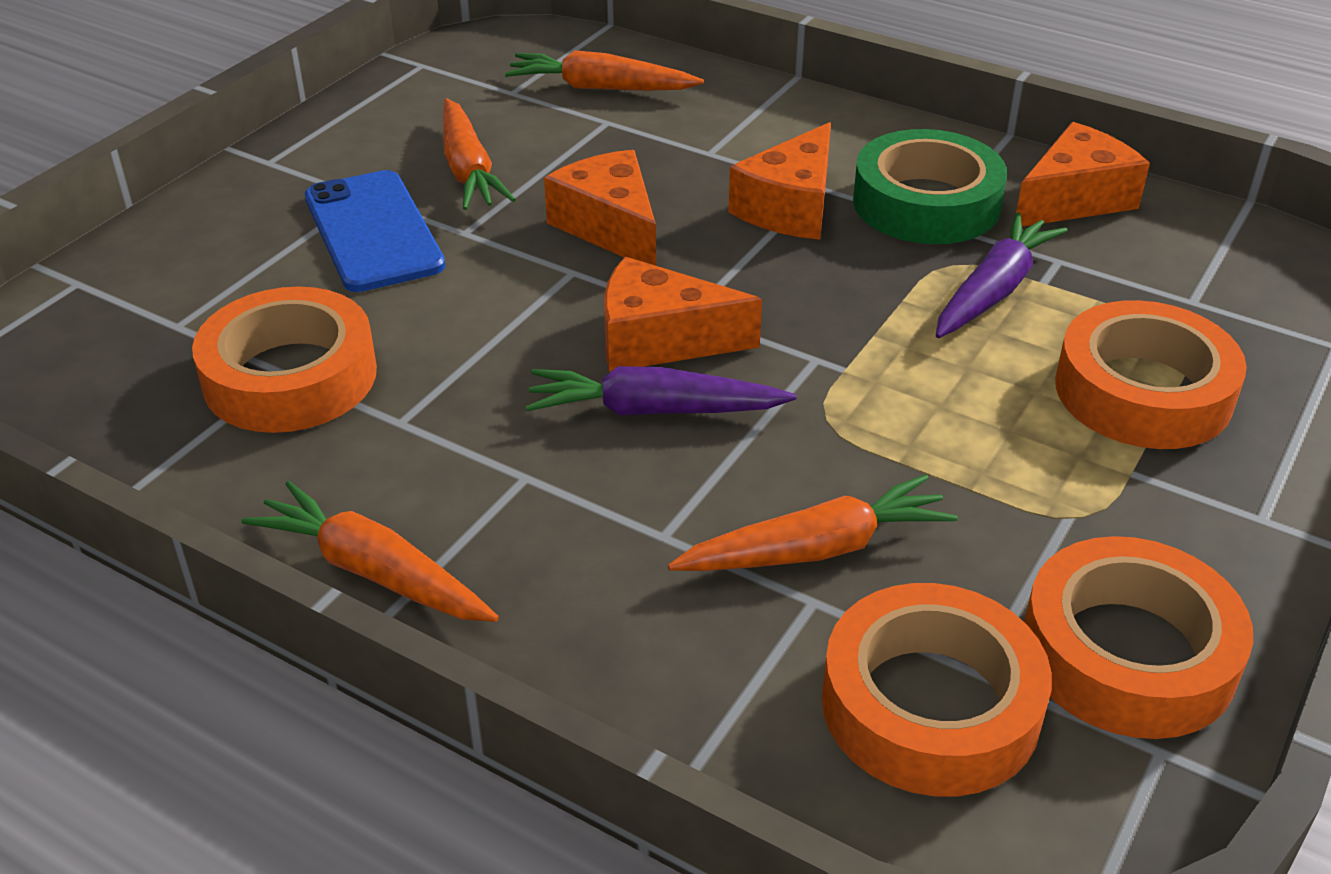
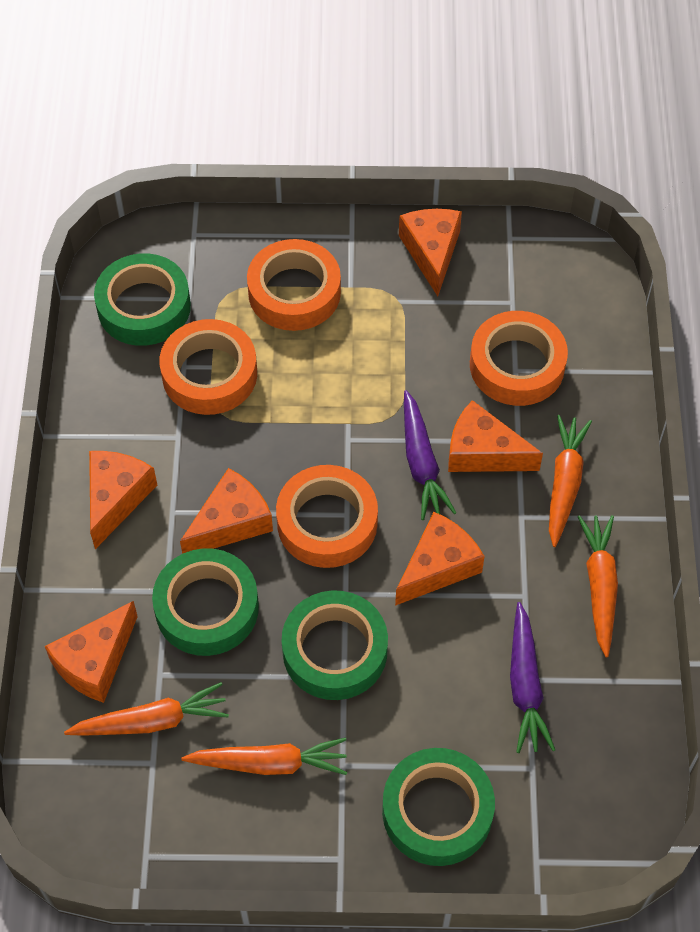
blue phone: 1 -> 0
green tape: 1 -> 4
orange cheese: 4 -> 6

